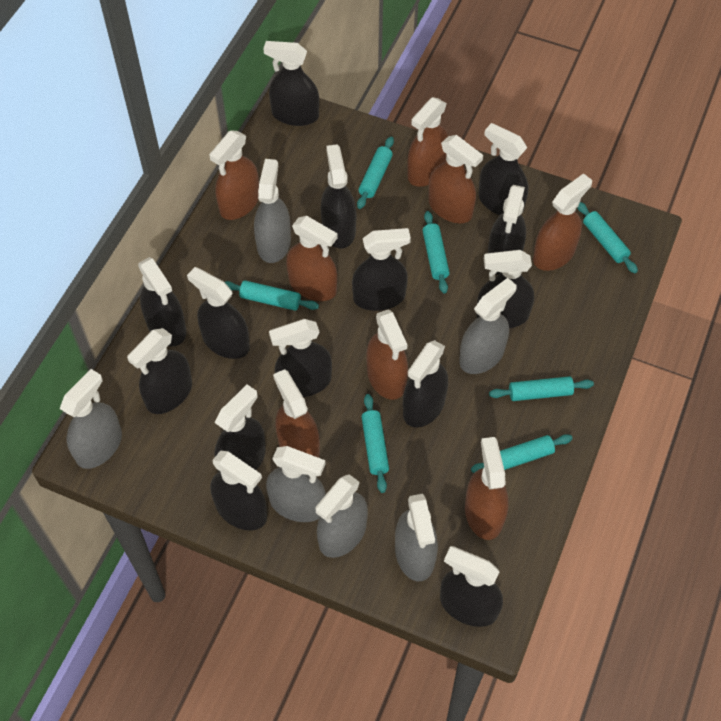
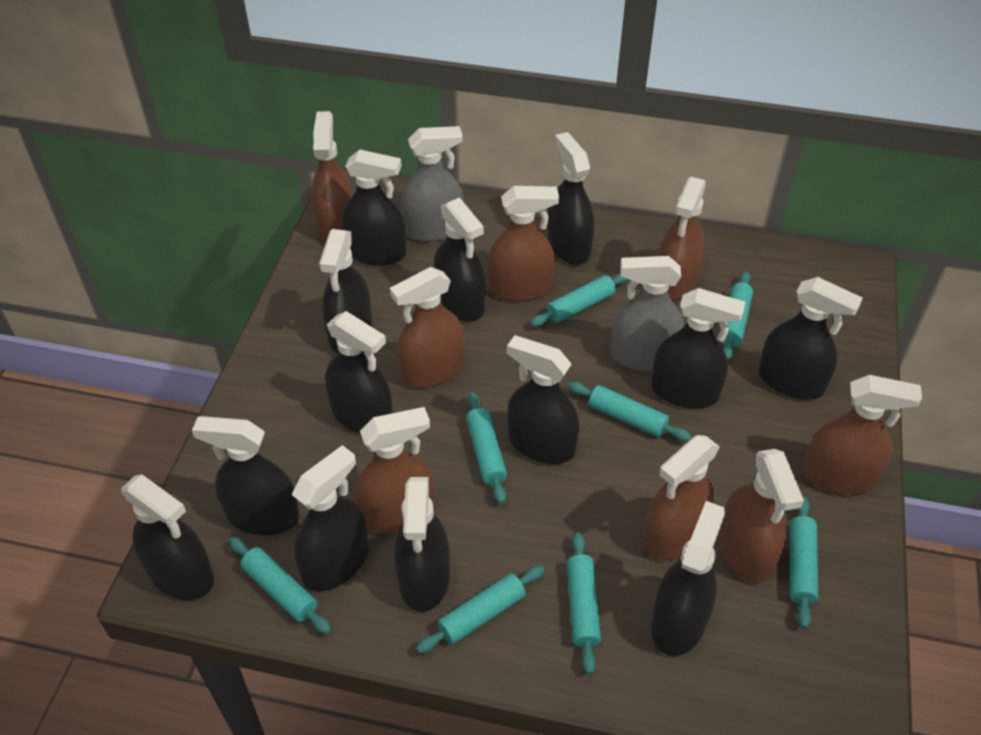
black spray bottle: 14 -> 13
grey spray bottle: 6 -> 2
turquoise rolling pin: 7 -> 8

